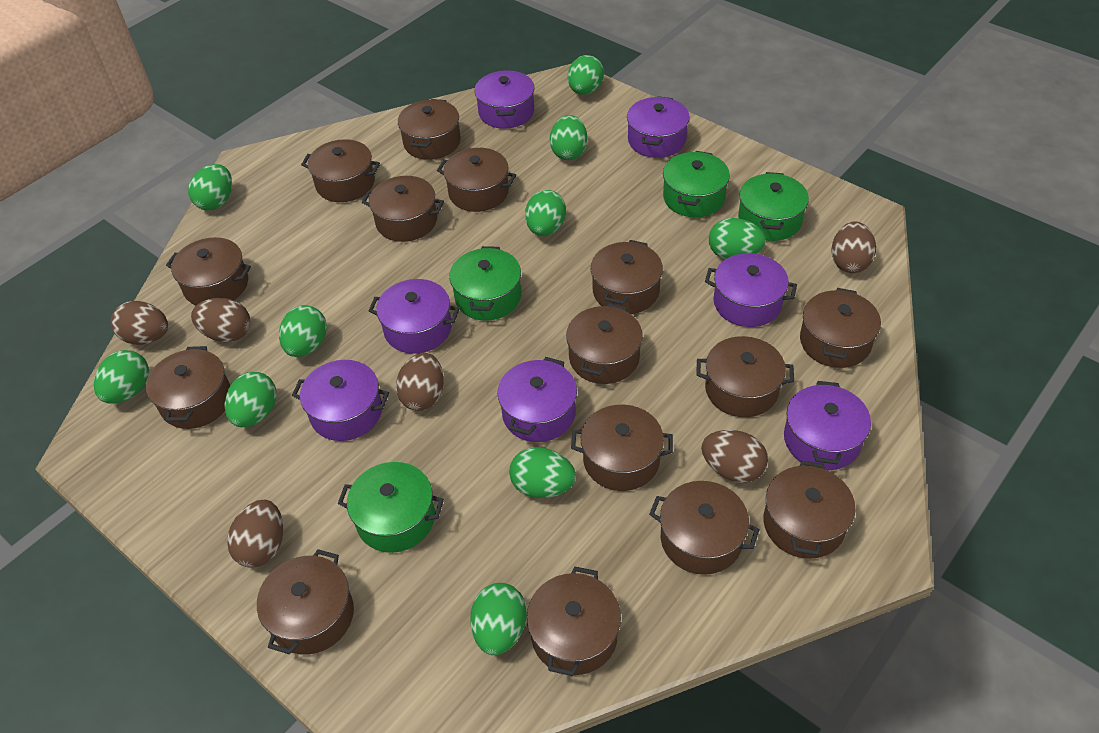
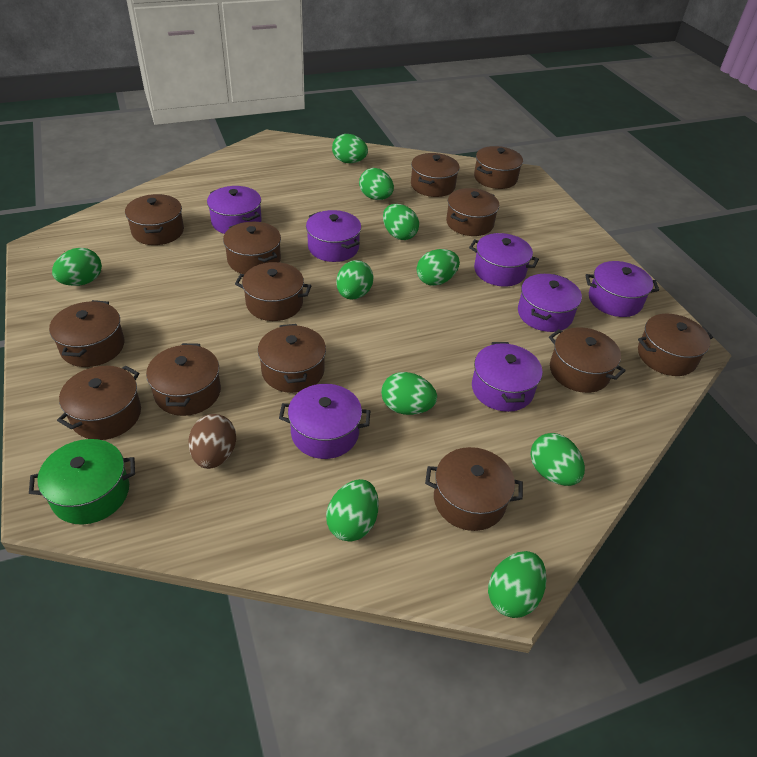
brown egg: 6 -> 1
brown pot: 15 -> 13
green pot: 4 -> 1

